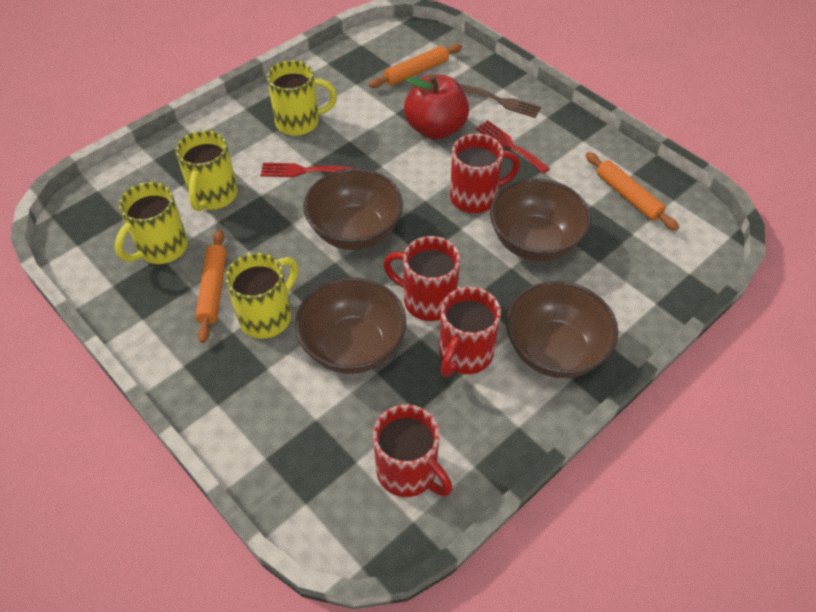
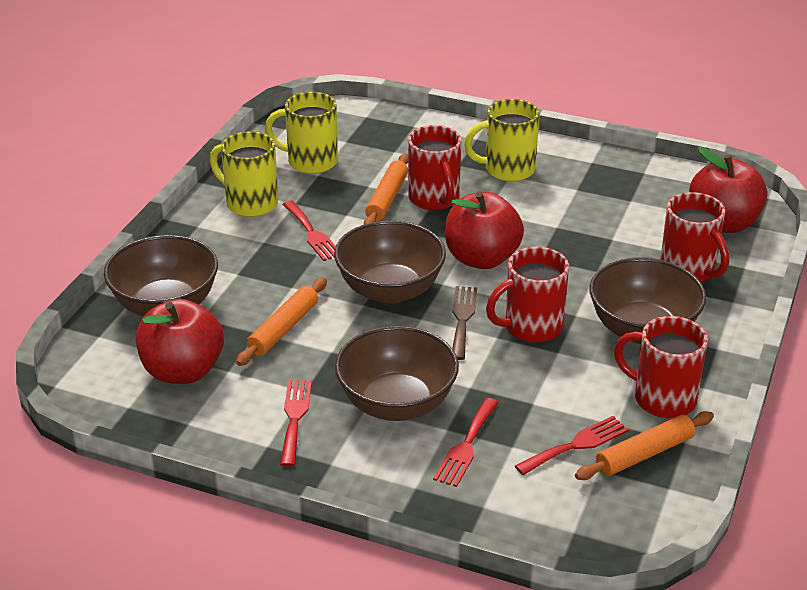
red apple: 1 -> 3
red fork: 2 -> 4
yellow mug: 4 -> 3

